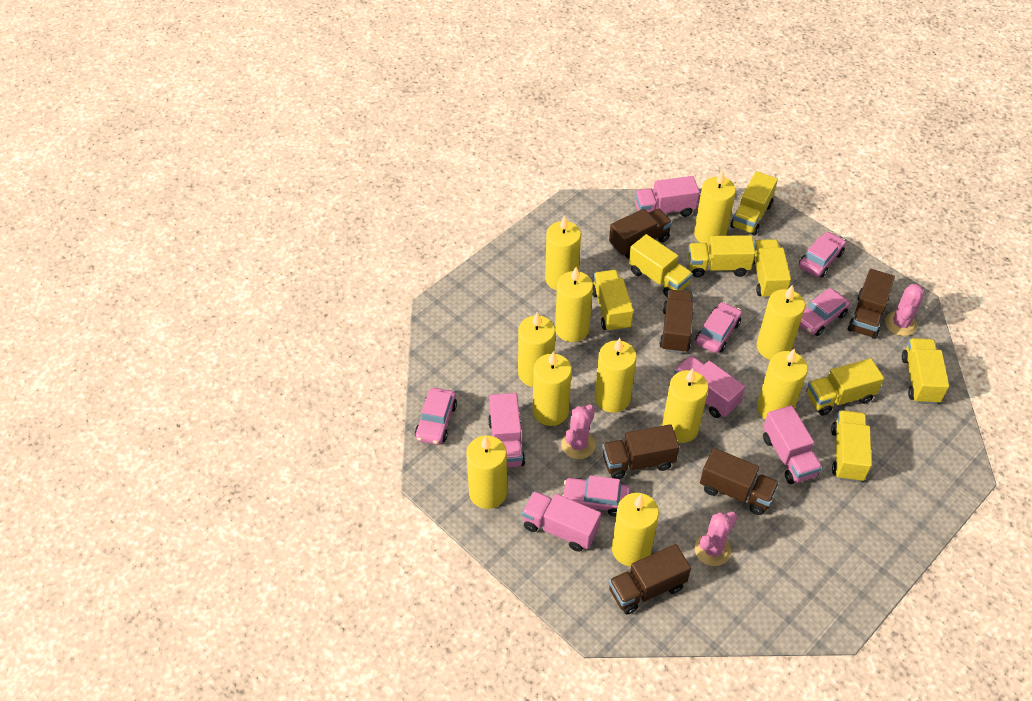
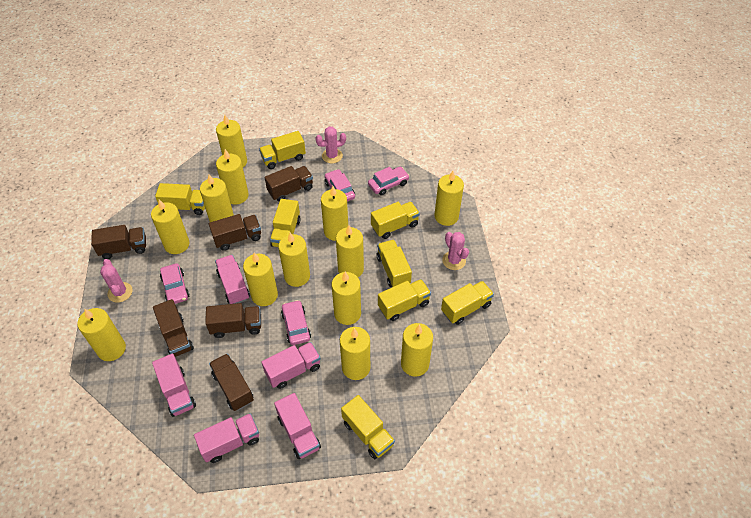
pink car: 5 -> 4
yellow candle: 11 -> 13

